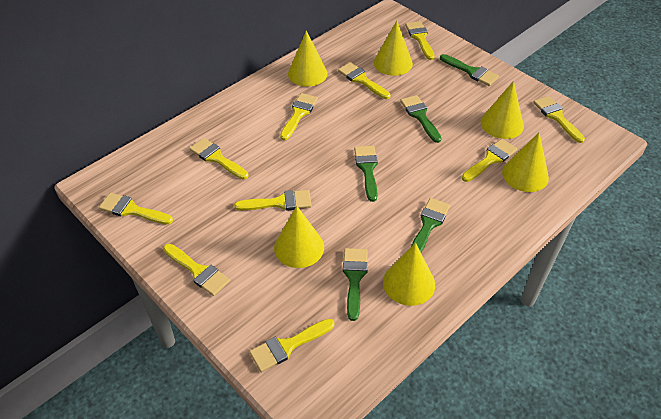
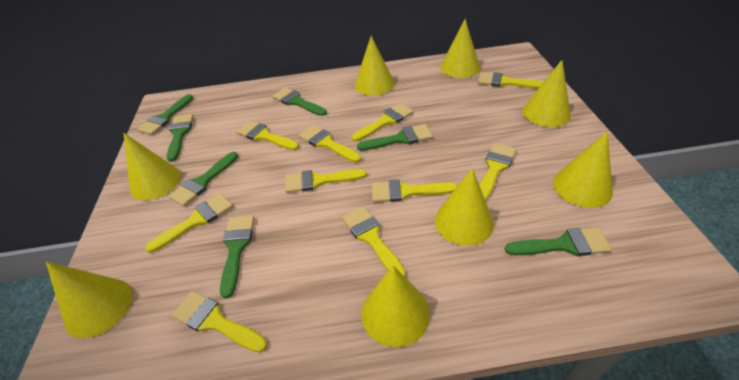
green brush: 5 -> 7
yellow cone: 6 -> 8

